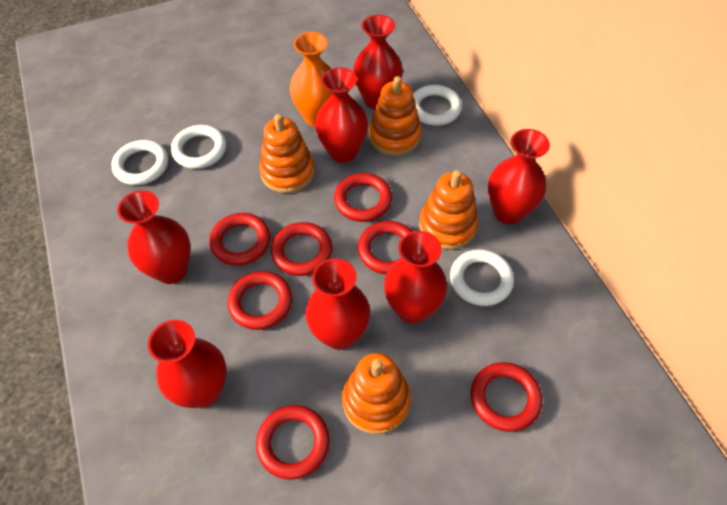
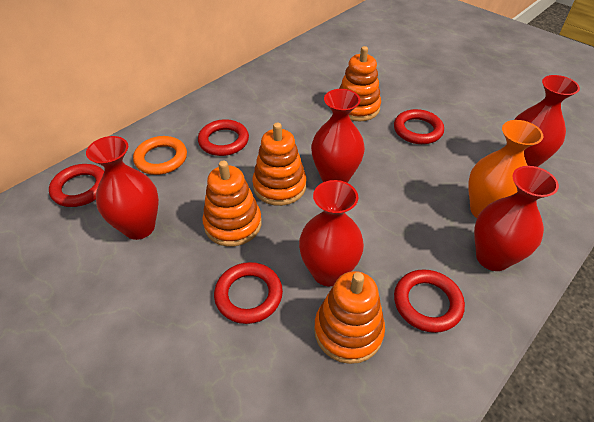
orange ring: 0 -> 1
red ring: 7 -> 5
red vase: 7 -> 5
white ring: 4 -> 0

